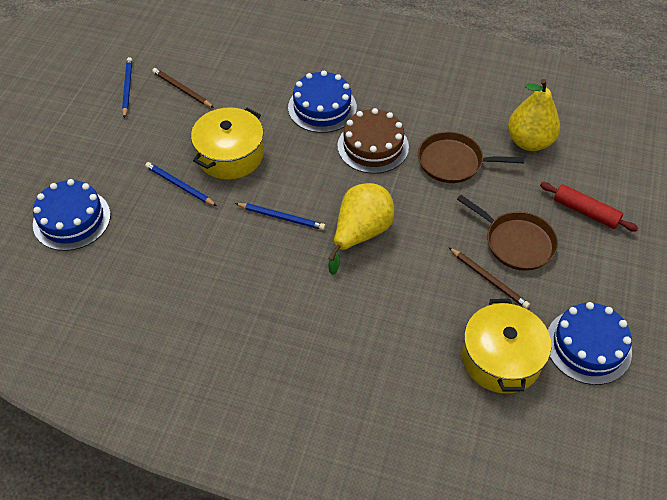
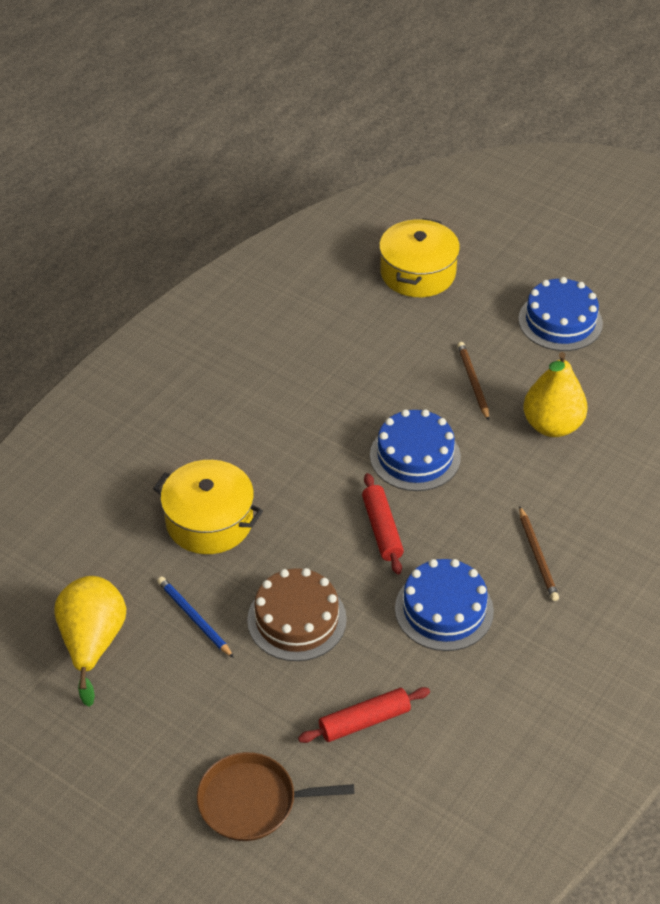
blue pencil: 3 -> 1
brown pan: 2 -> 1
red rolling pin: 1 -> 2

